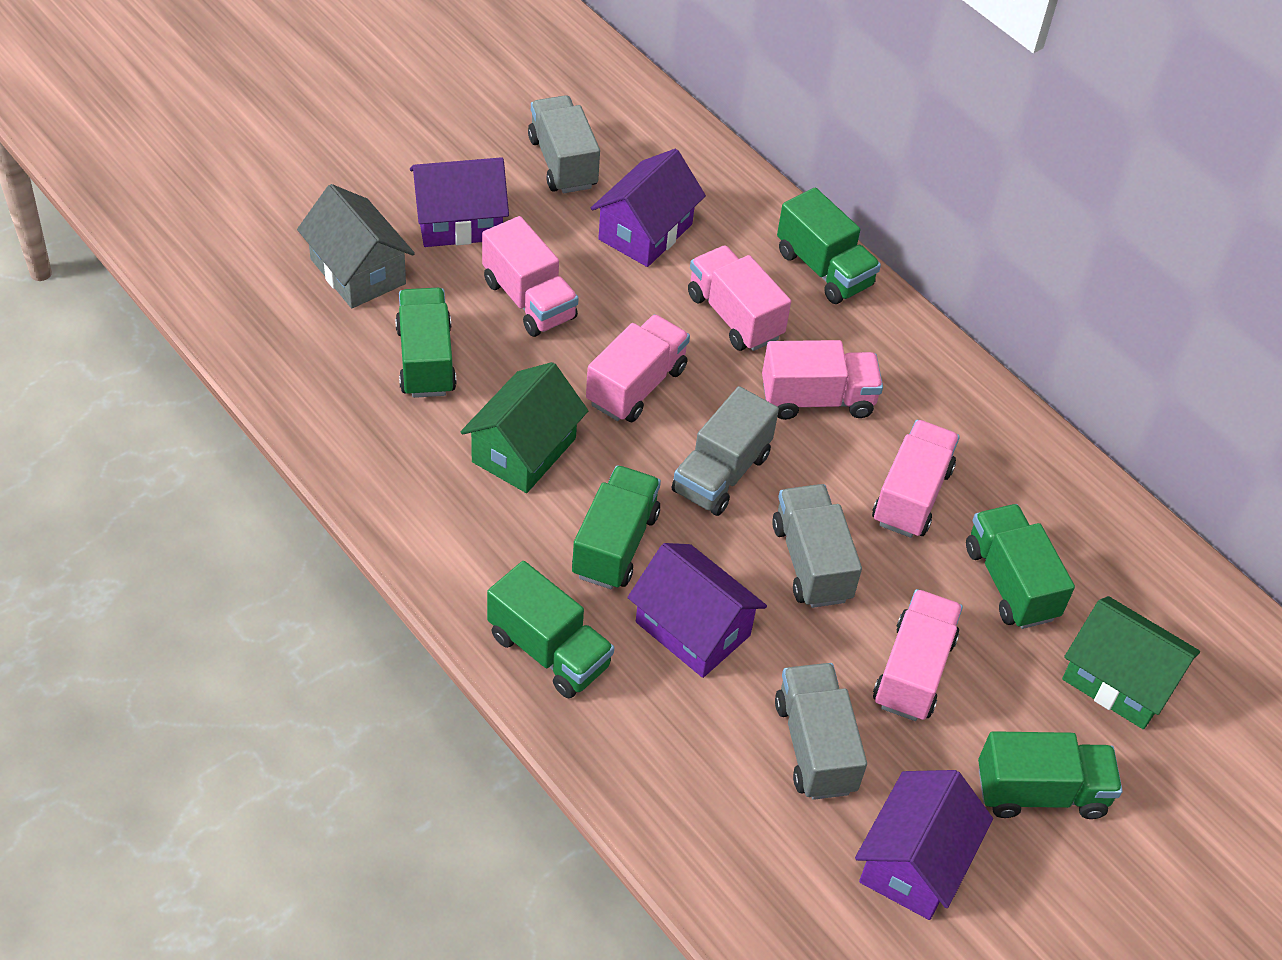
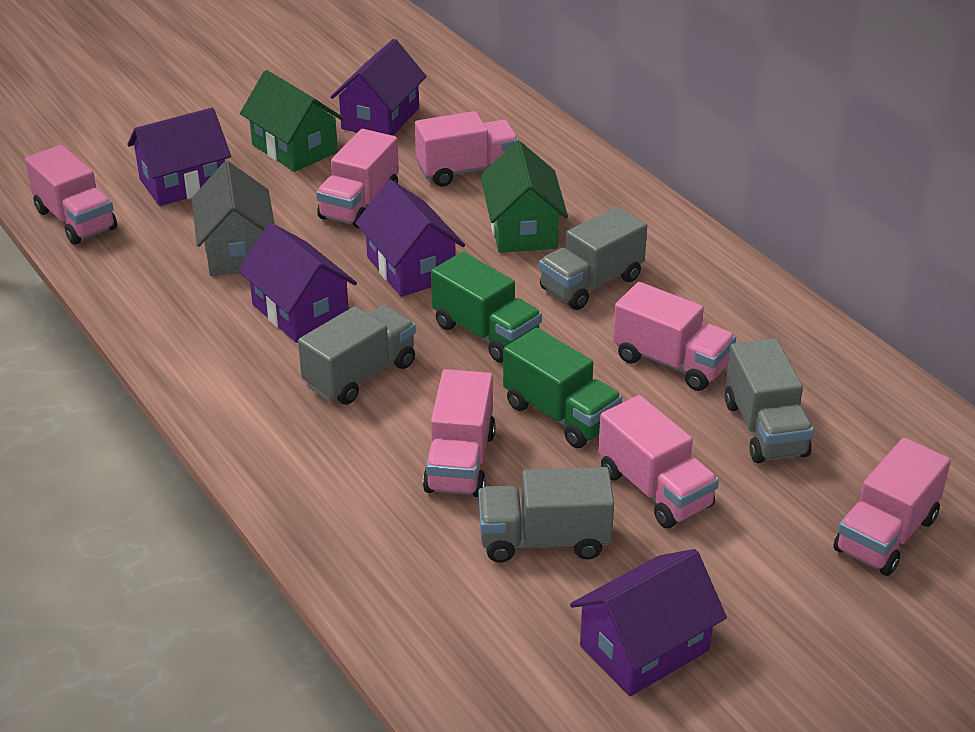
green truck: 6 -> 2
pink truck: 6 -> 7
purple house: 4 -> 5

